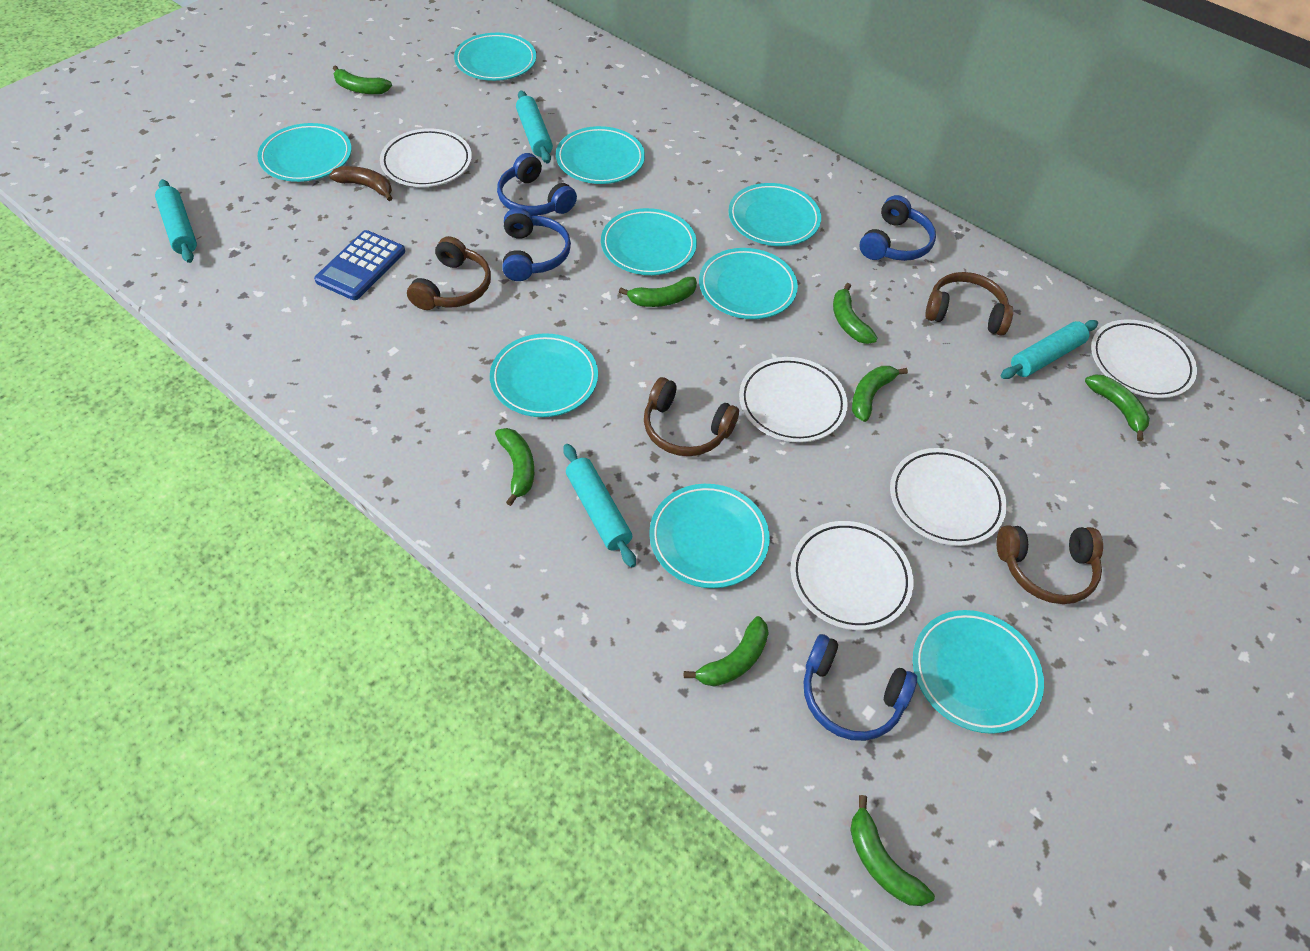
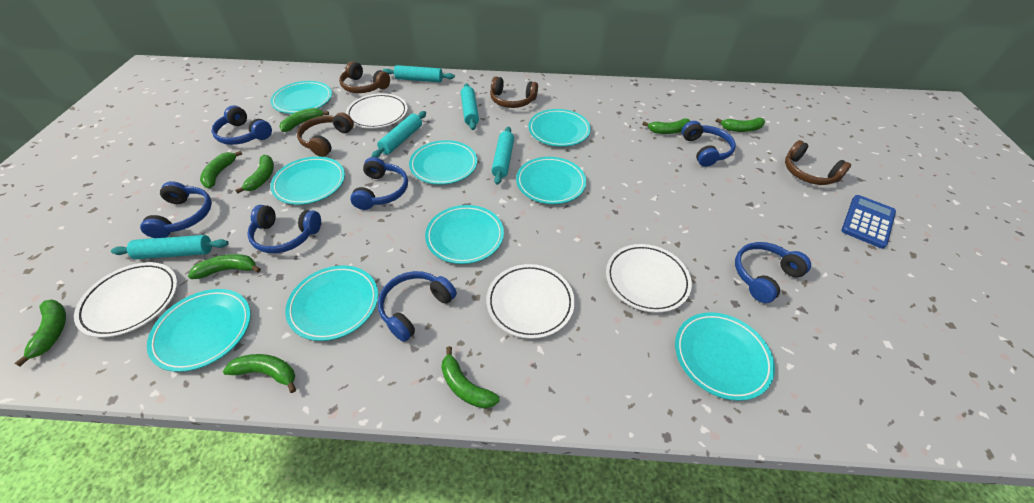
blue headphones: 4 -> 7
brown banana: 1 -> 0
green banana: 8 -> 9
turquoise rolling pin: 4 -> 5
white plate: 5 -> 4

